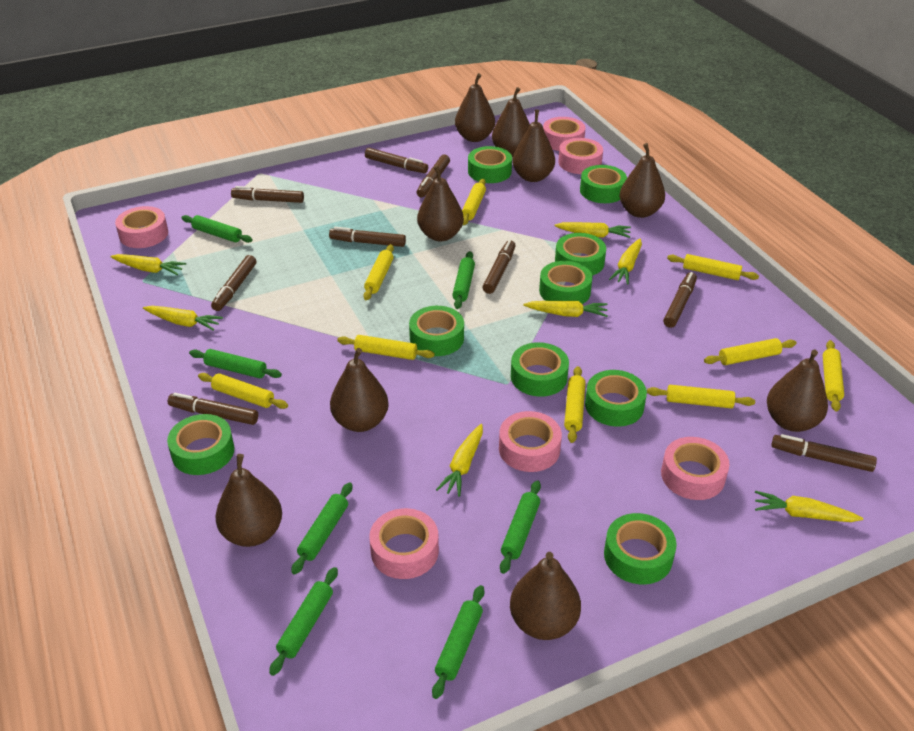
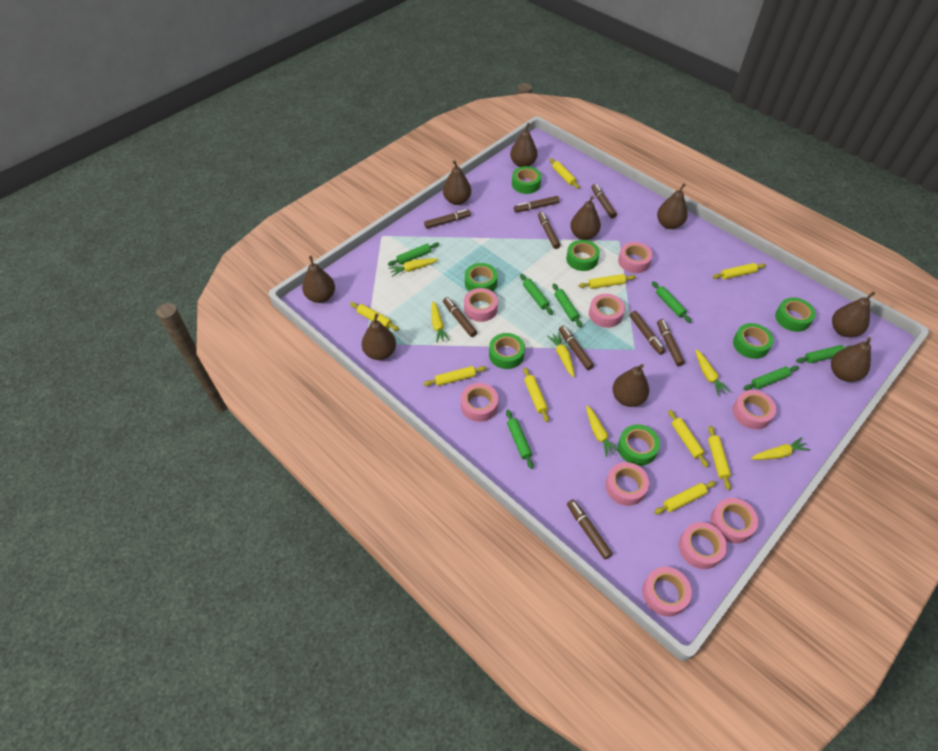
green tape: 9 -> 7
pink tape: 6 -> 9
yellow carrot: 7 -> 6

